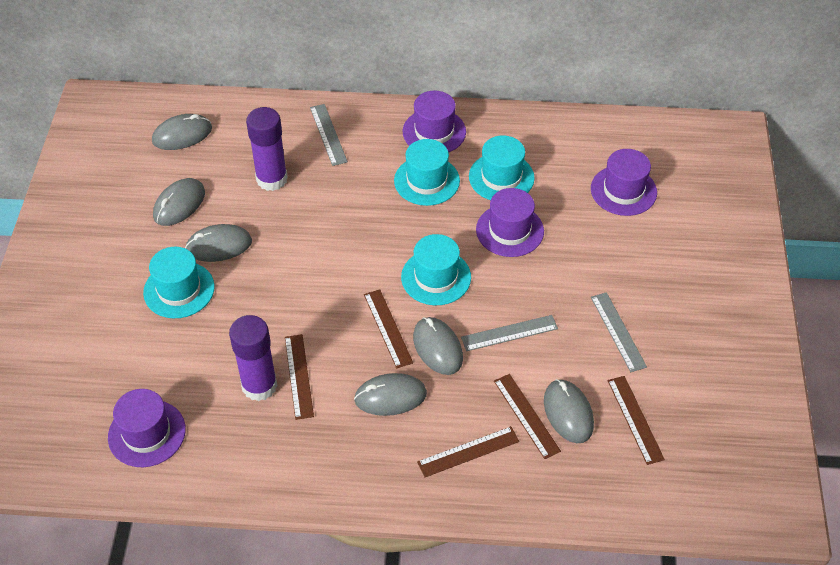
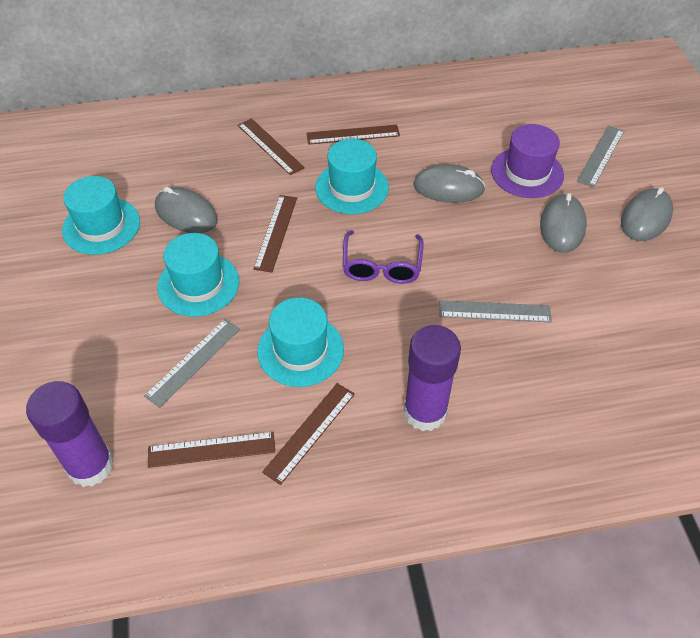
grey mouse: 6 -> 4
purple glasses: 0 -> 1
purple hat: 4 -> 1

